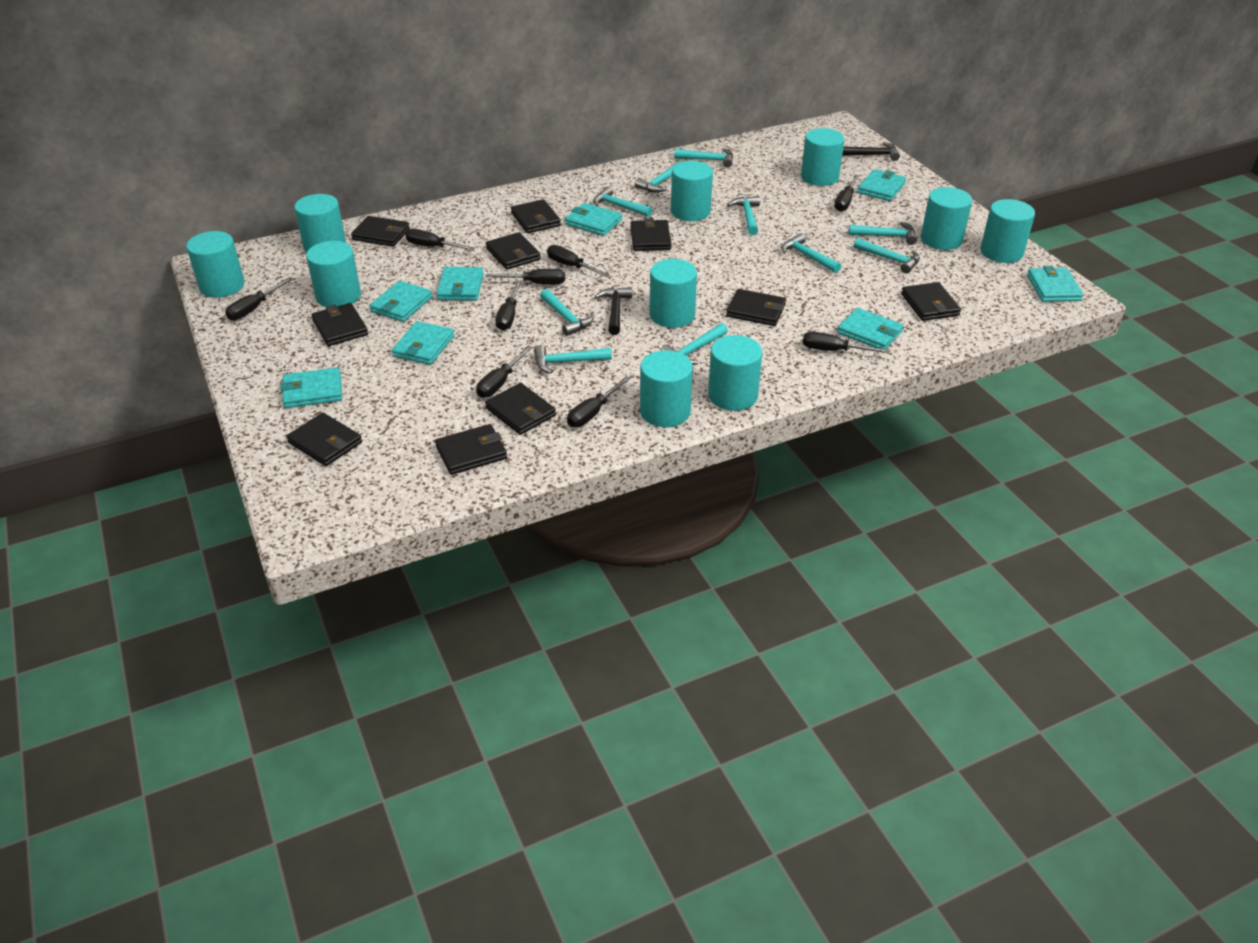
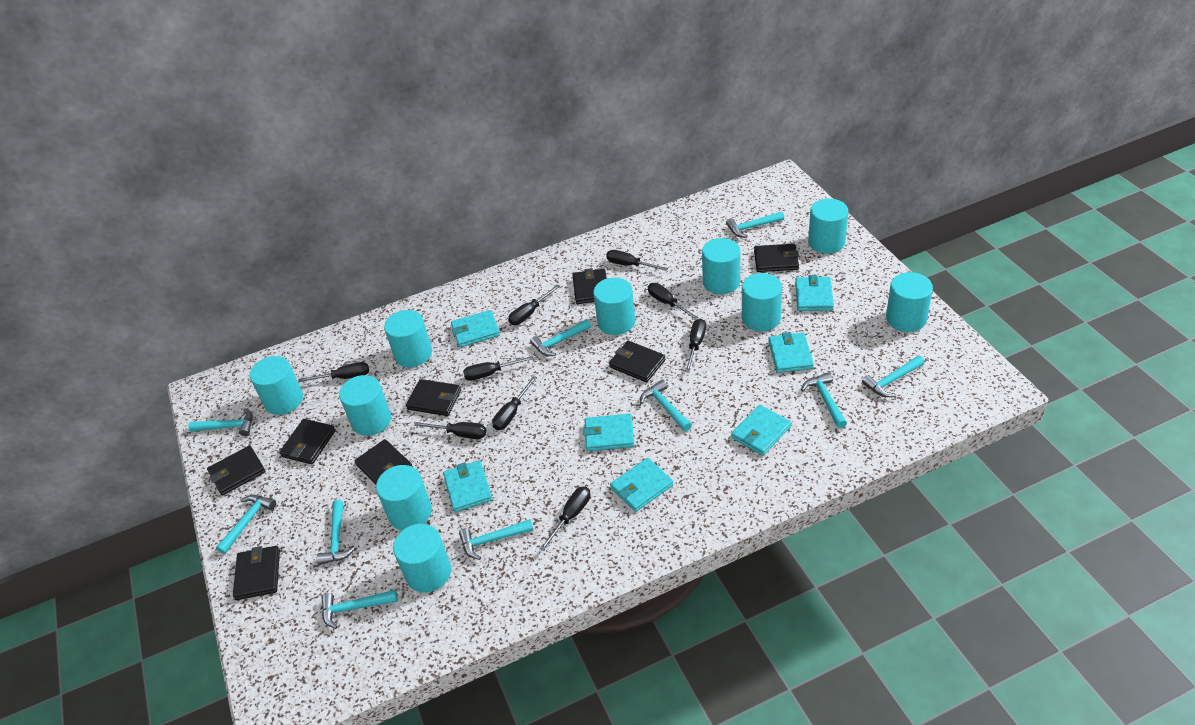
black hammer: 2 -> 0
black wallet: 10 -> 8
turquoise wallet: 8 -> 7

